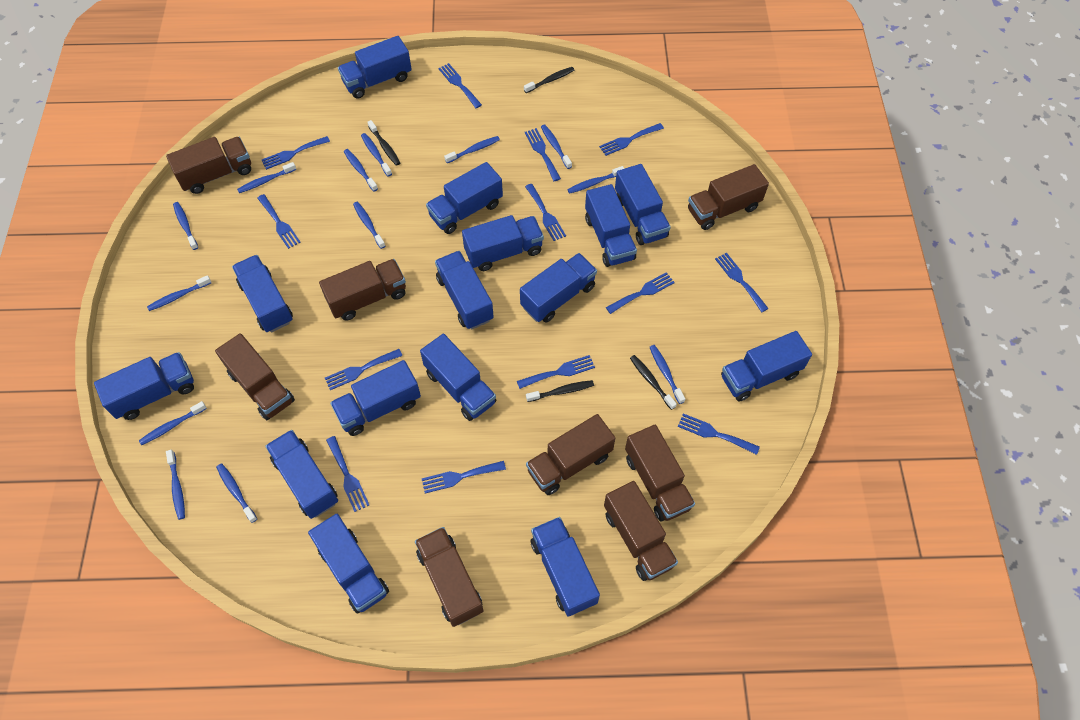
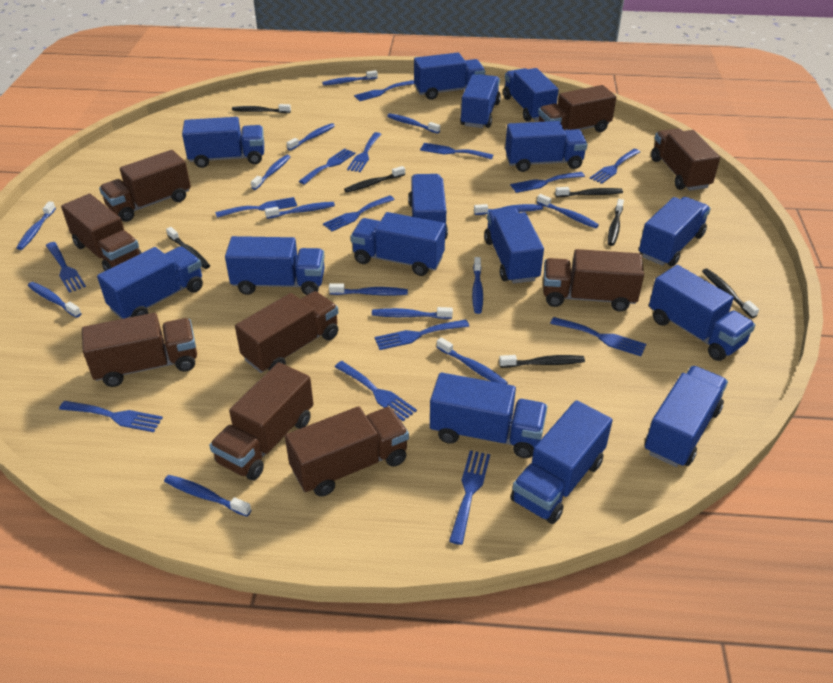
black toothbrush: 4 -> 7
blue fork: 13 -> 14
blue toothbrush: 13 -> 14
brown truck: 8 -> 9

